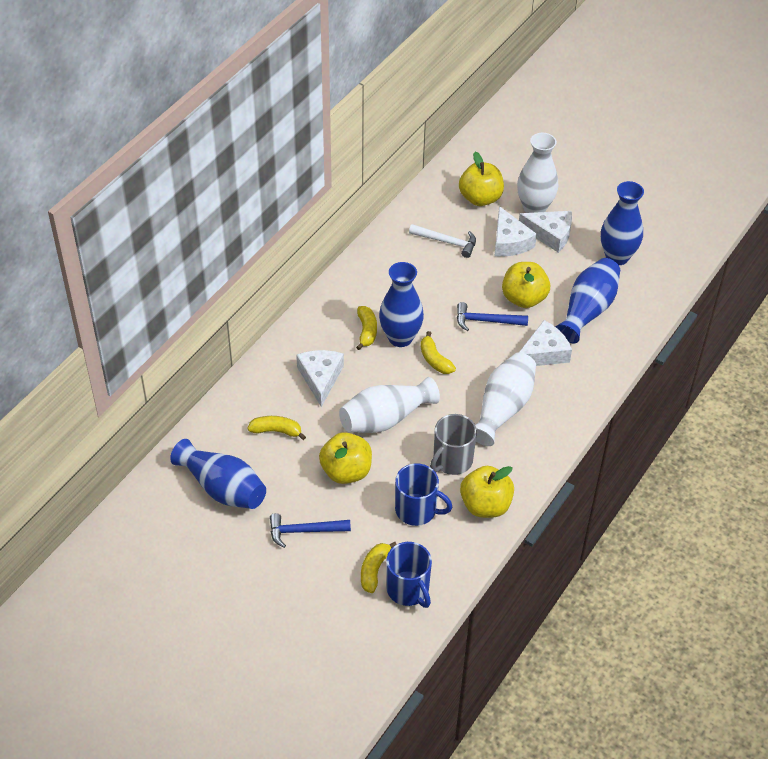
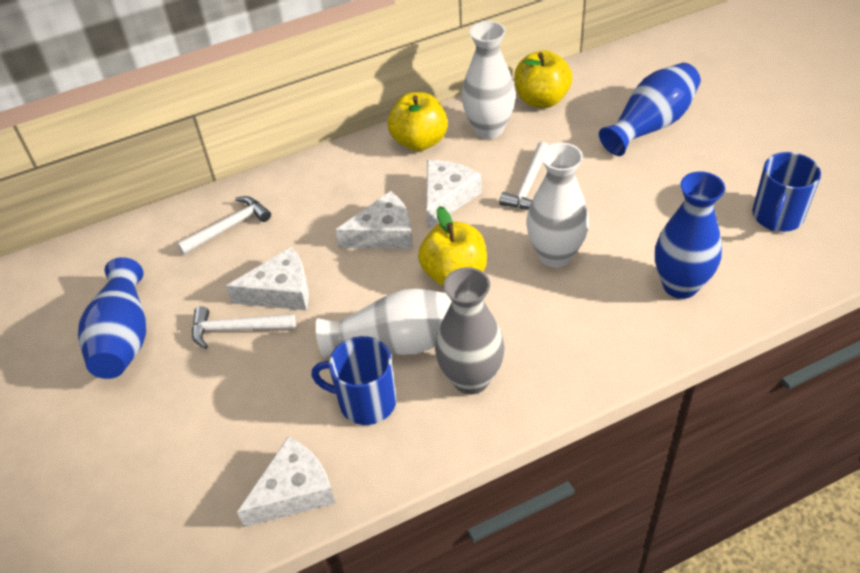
blue hammer: 2 -> 0
blue vase: 4 -> 3
grey mug: 1 -> 0
grey vase: 0 -> 1
white hammer: 1 -> 3
yellow apple: 4 -> 3
yellow banana: 4 -> 0

